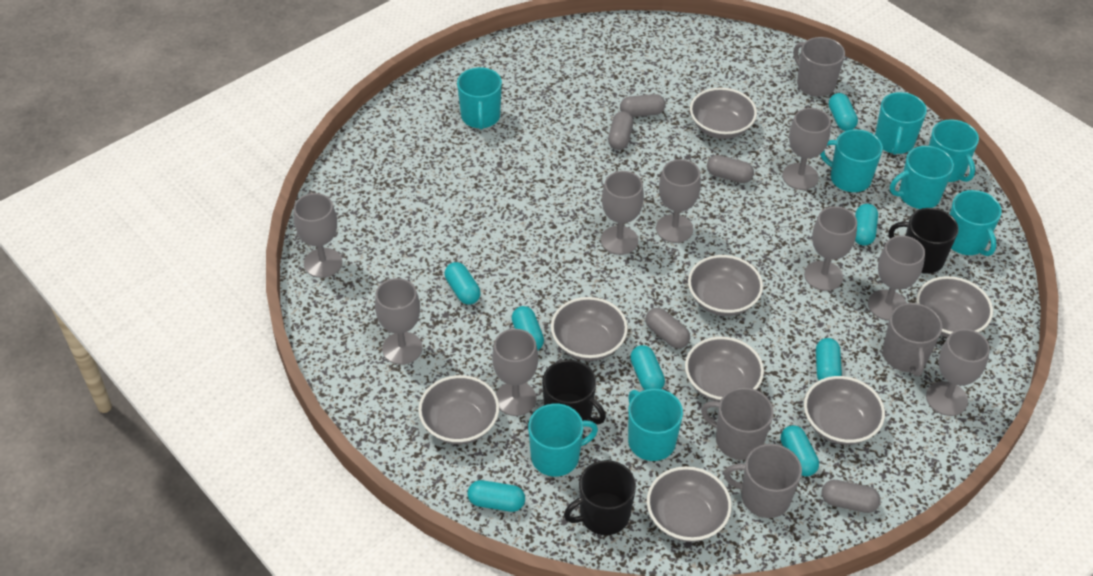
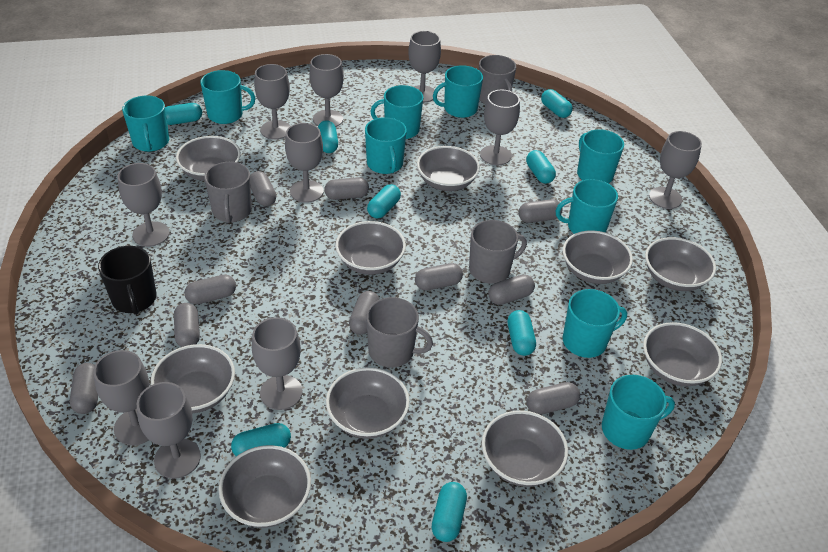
black mug: 3 -> 1
grey bowl: 8 -> 10
grey capsule: 5 -> 10
grey goblet: 9 -> 10
turquoise mug: 8 -> 9

